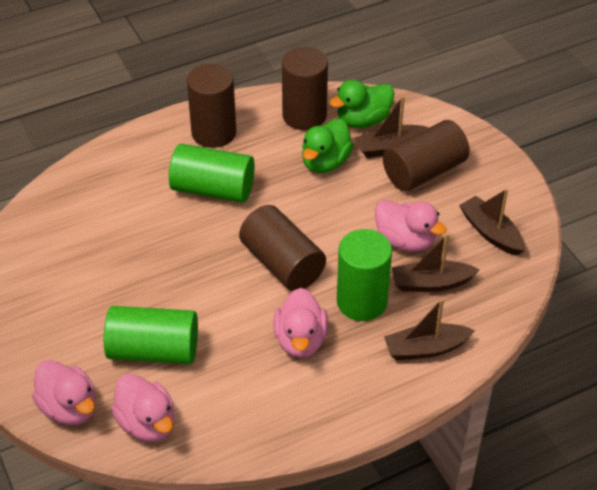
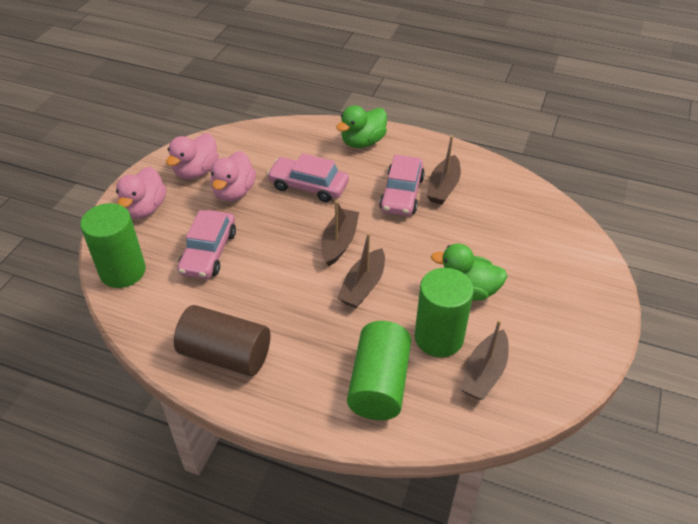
brown cylinder: 4 -> 1
pink car: 0 -> 3
pink duck: 4 -> 3

